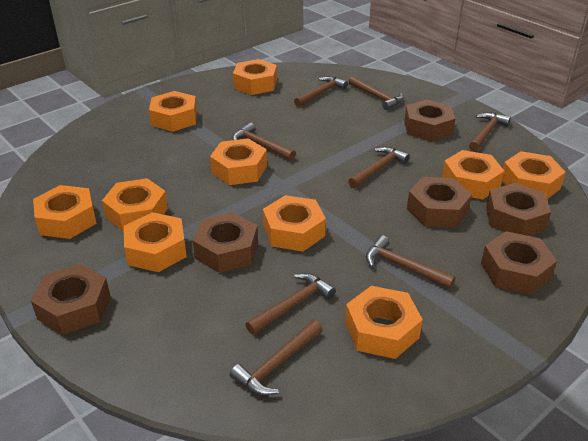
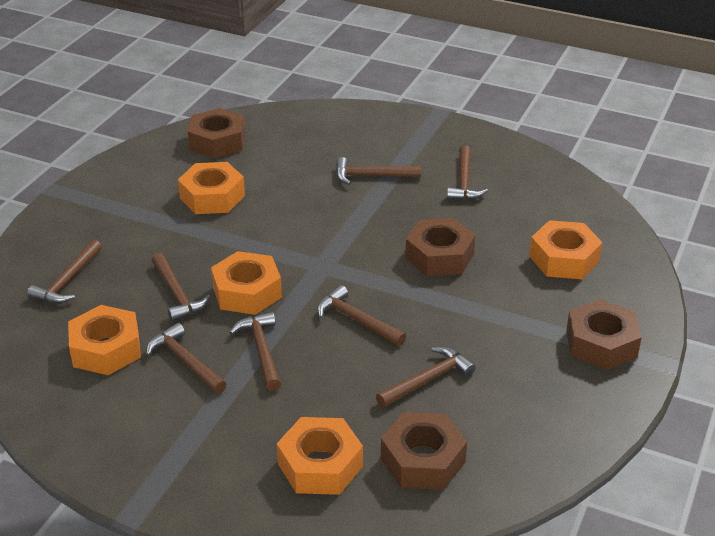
brown nut: 6 -> 4
orange nut: 10 -> 5

